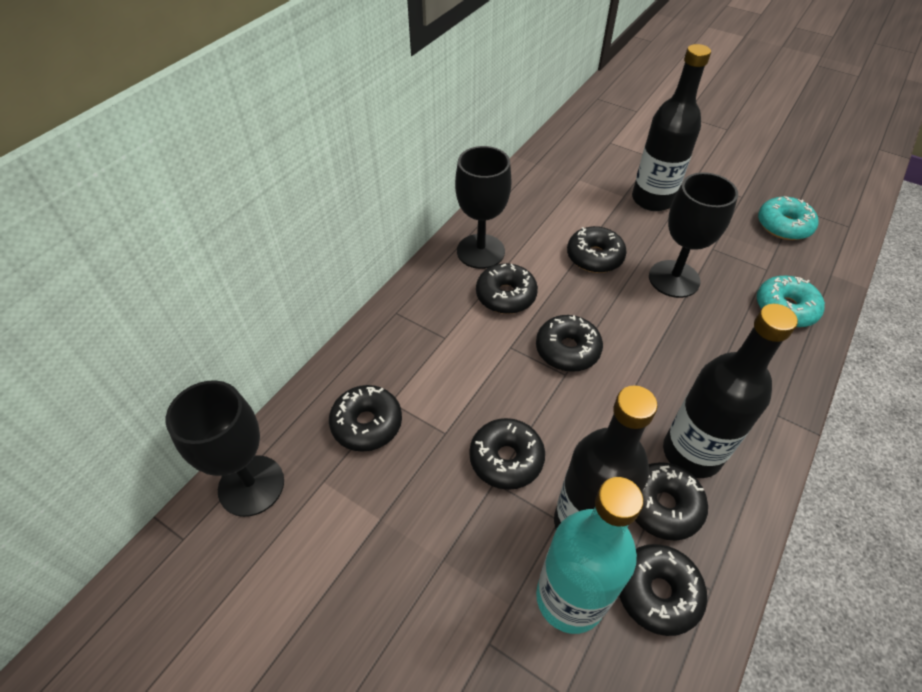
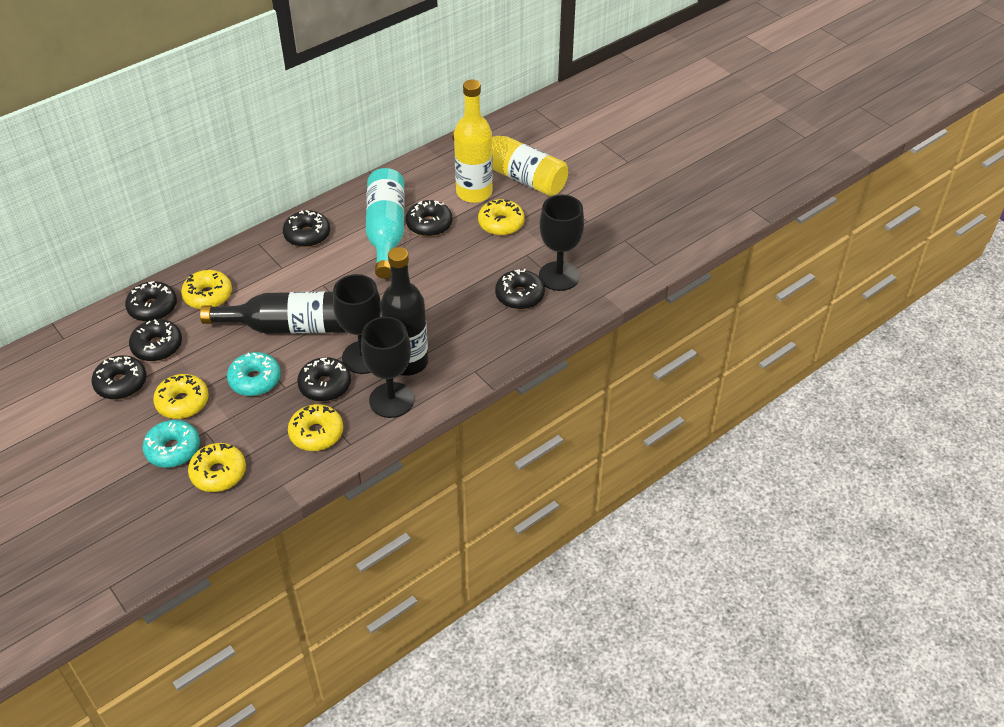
black bottle: 3 -> 2
yellow bottle: 0 -> 2
yellow donut: 0 -> 5

